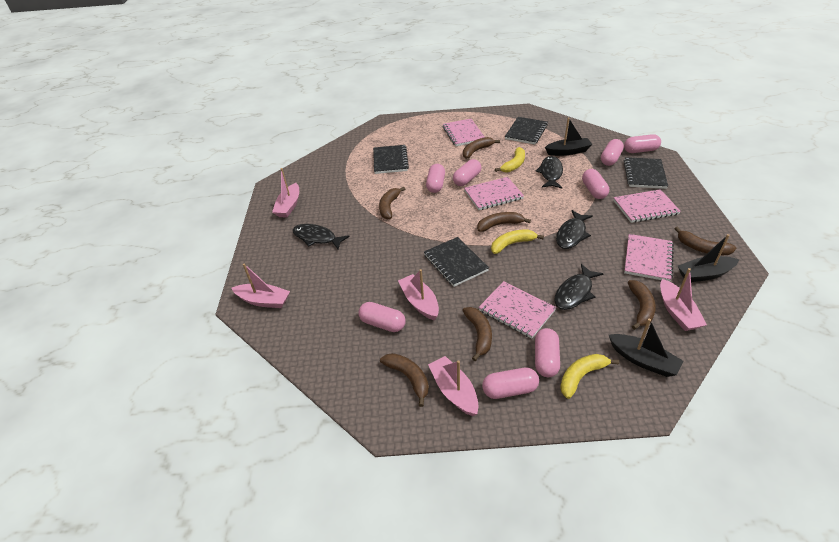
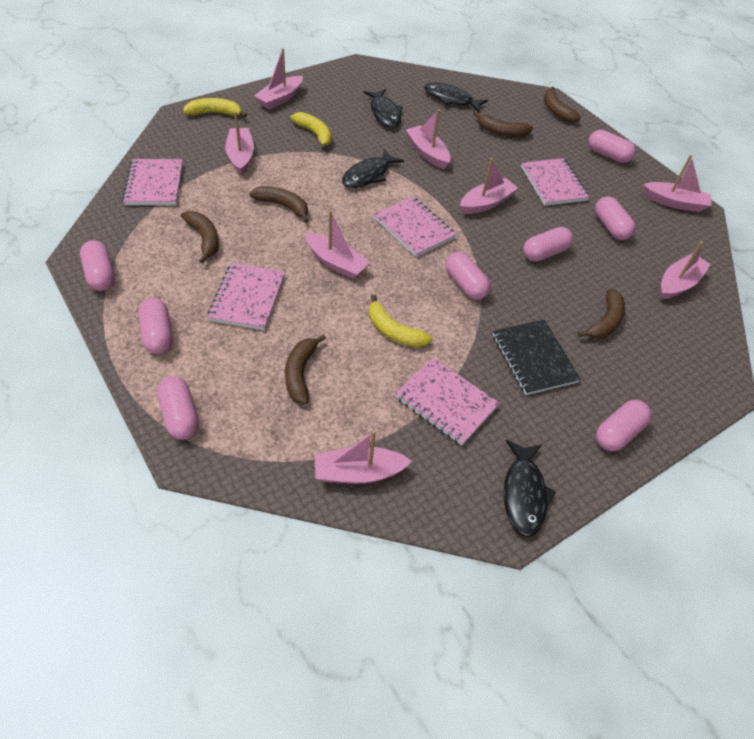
black boat: 3 -> 0
black notebook: 4 -> 1
brown banana: 7 -> 6
pink boat: 5 -> 8

